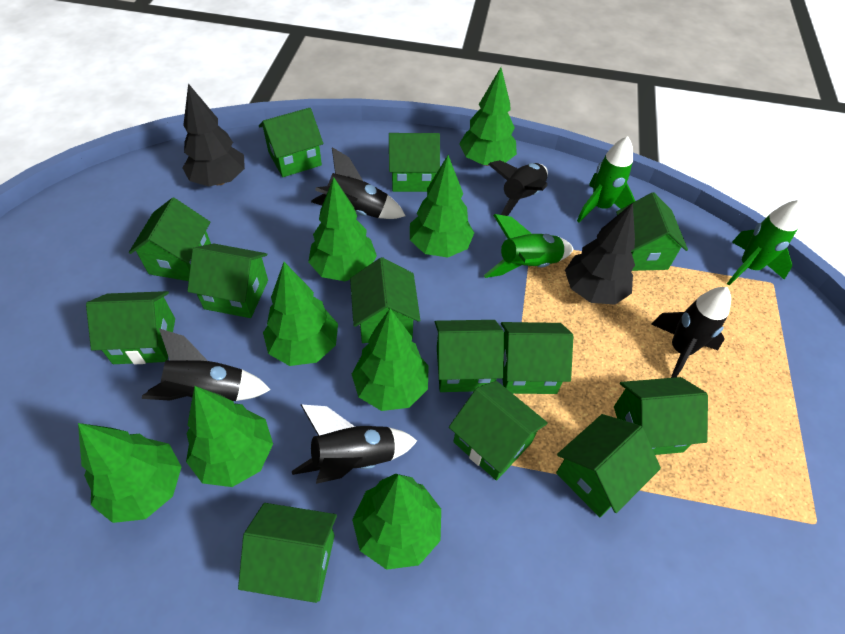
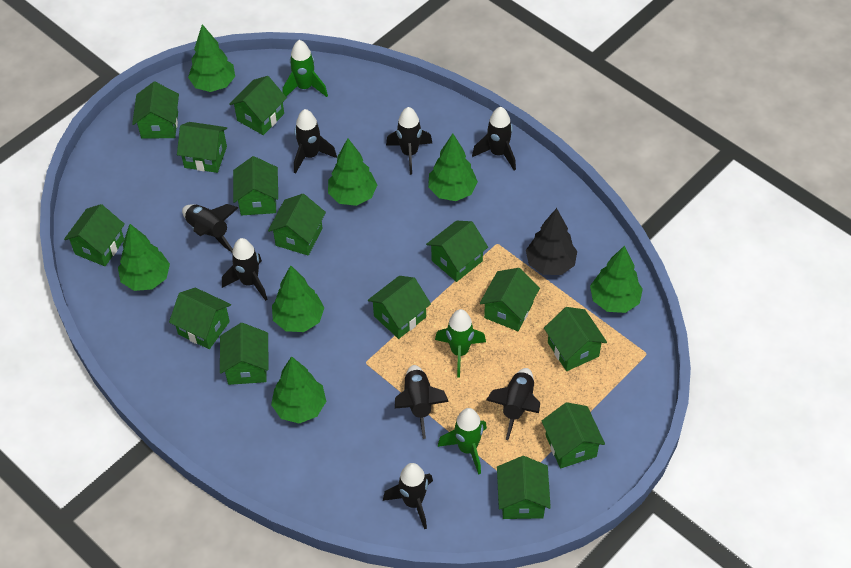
black rocket: 5 -> 8
black tree: 2 -> 1
green house: 13 -> 14
green tree: 8 -> 7

